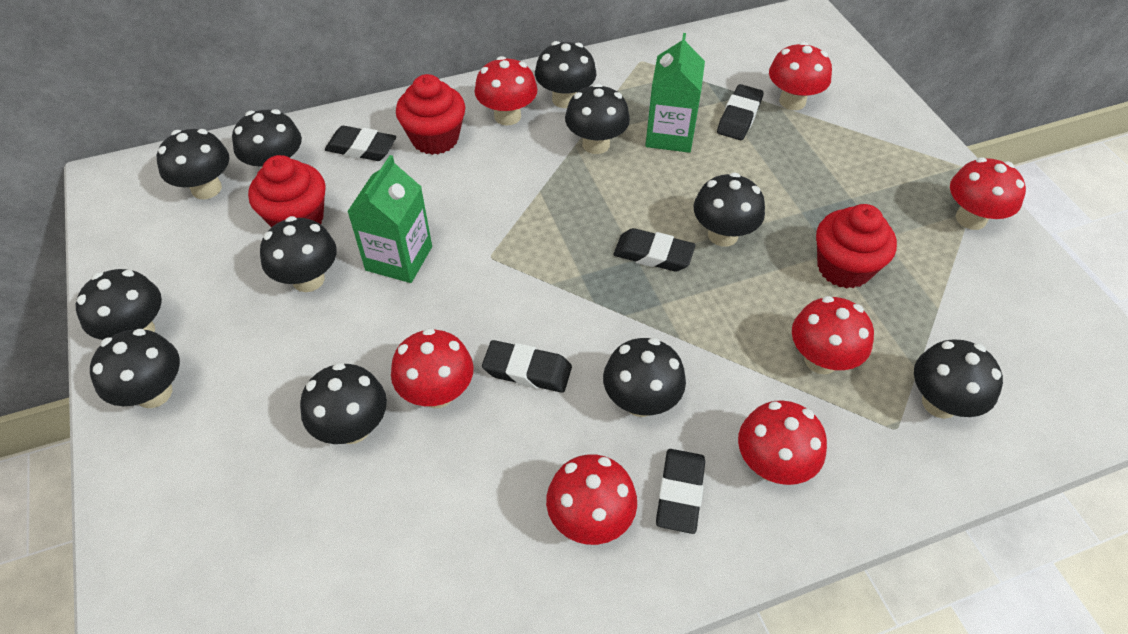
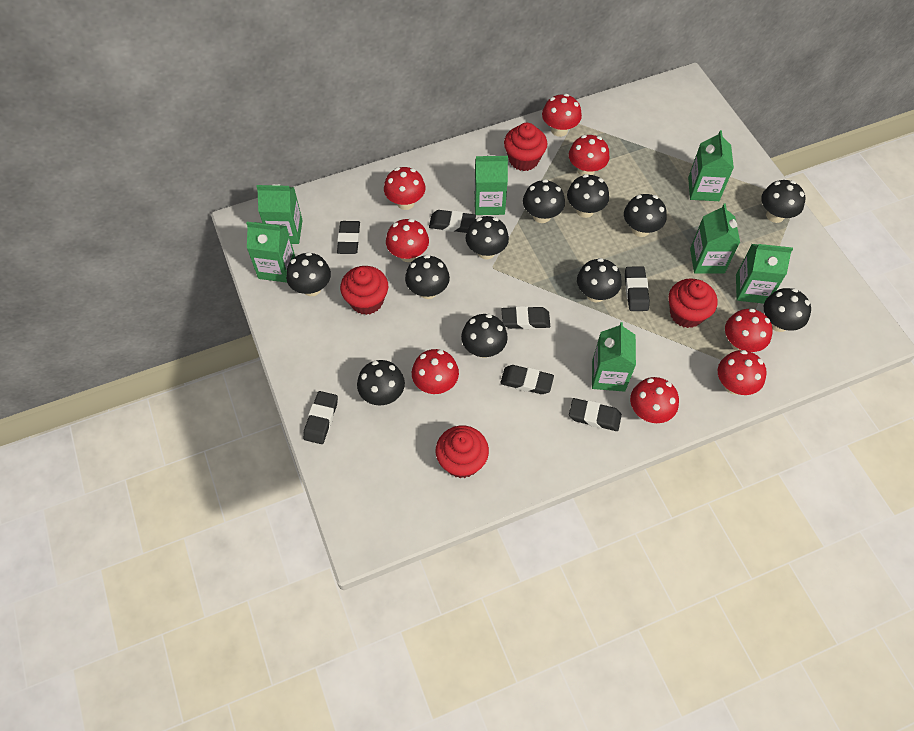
black eraser: 5 -> 7
green carton: 2 -> 7
red cupcake: 3 -> 4
red mushroom: 7 -> 8

